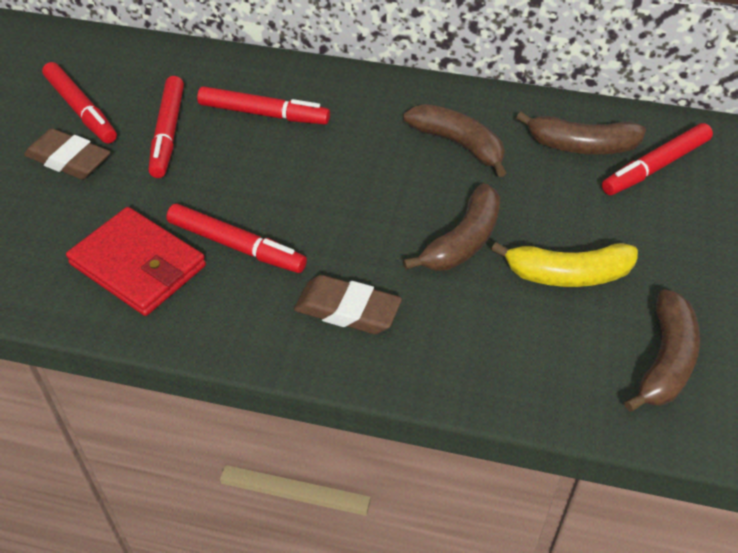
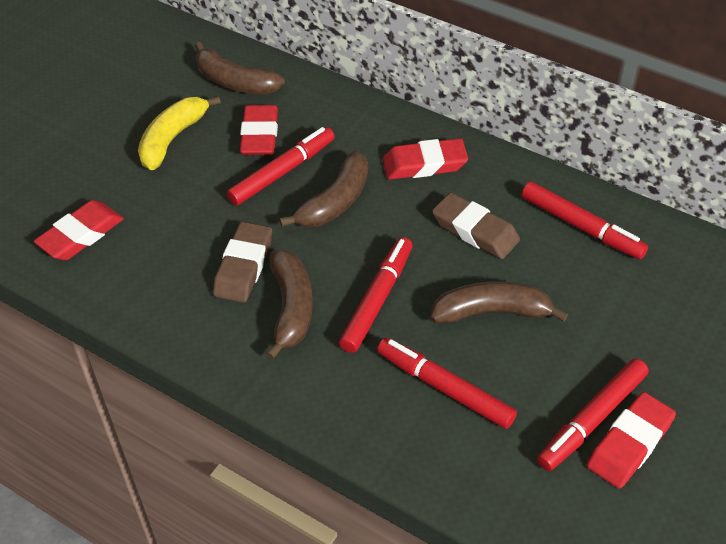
red eraser: 0 -> 4
red wallet: 1 -> 0

